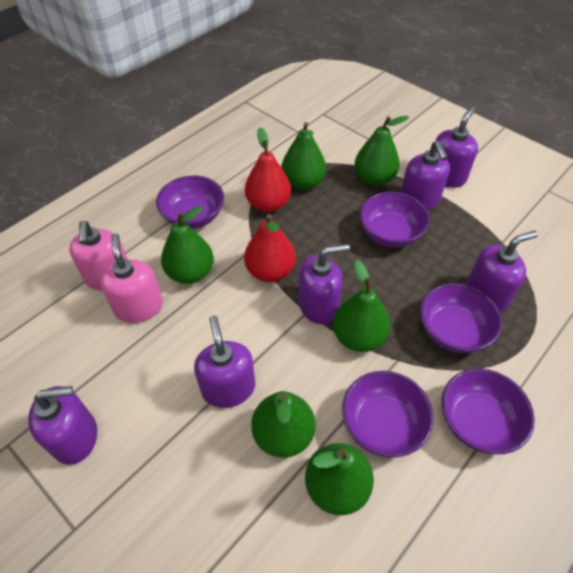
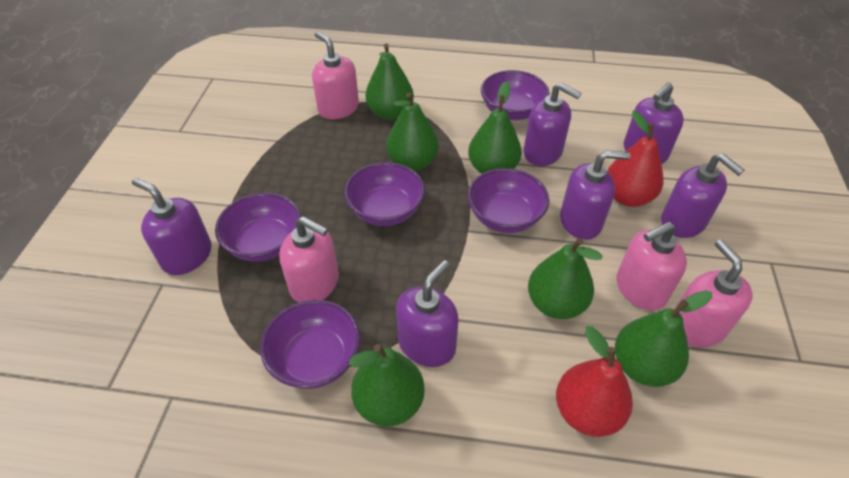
pink soap dispenser: 2 -> 4

